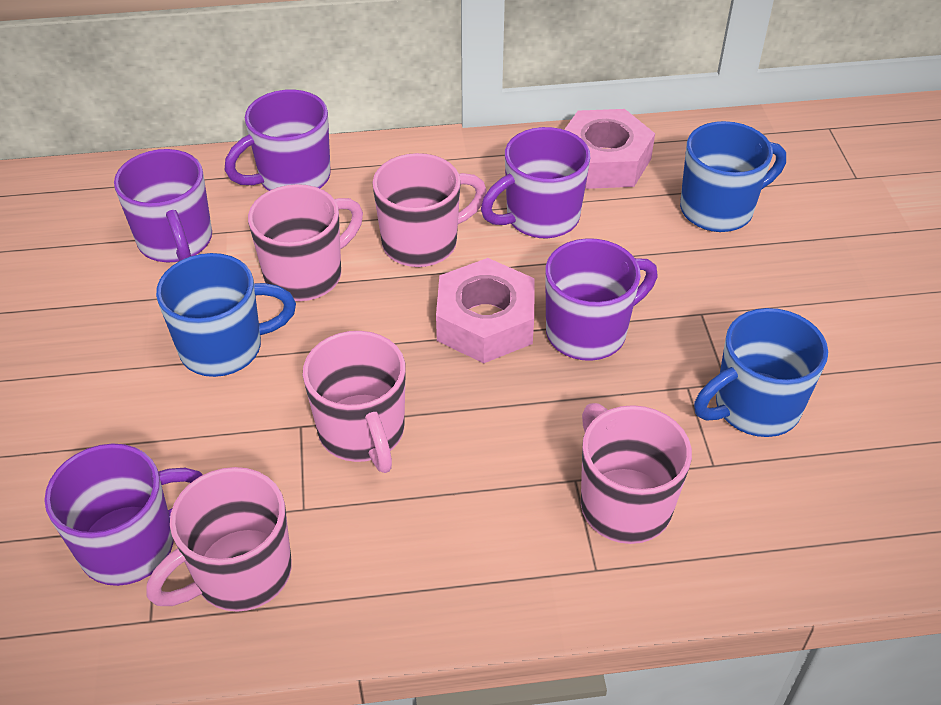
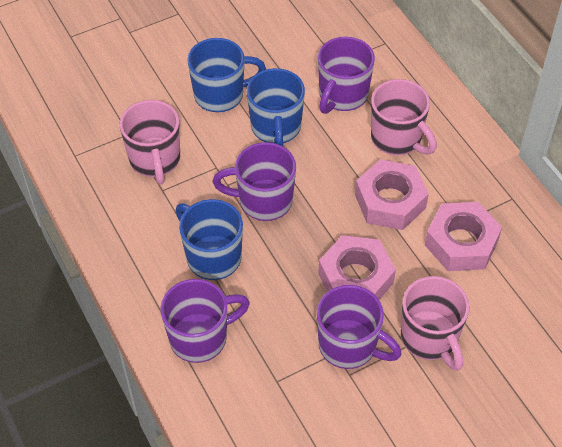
pink mug: 5 -> 3
pink nut: 2 -> 3
purple mug: 5 -> 4

